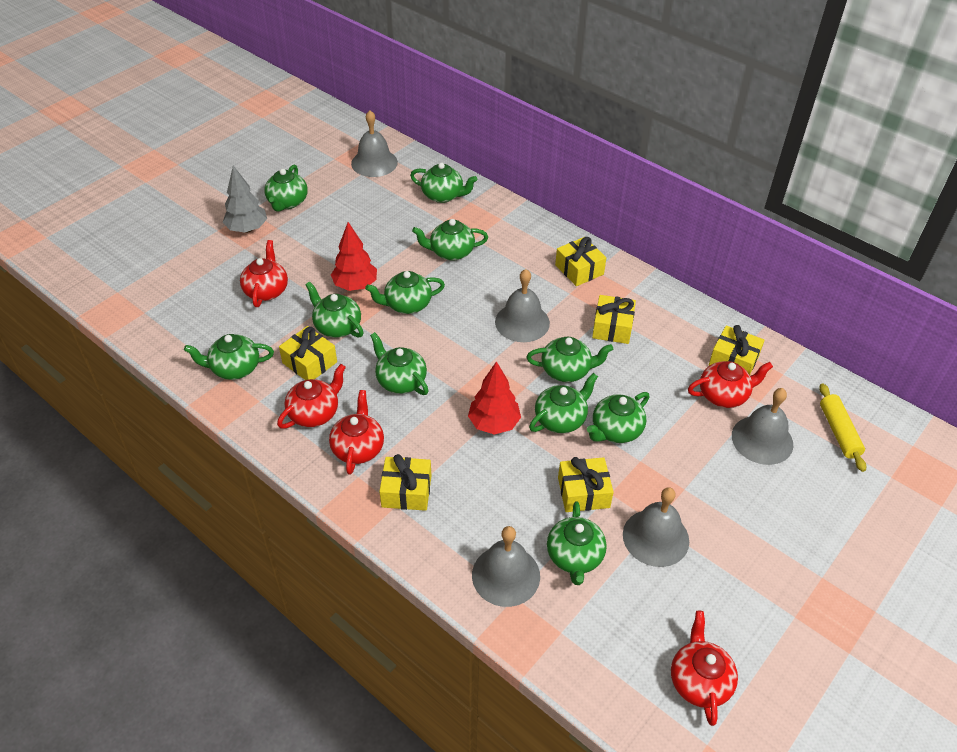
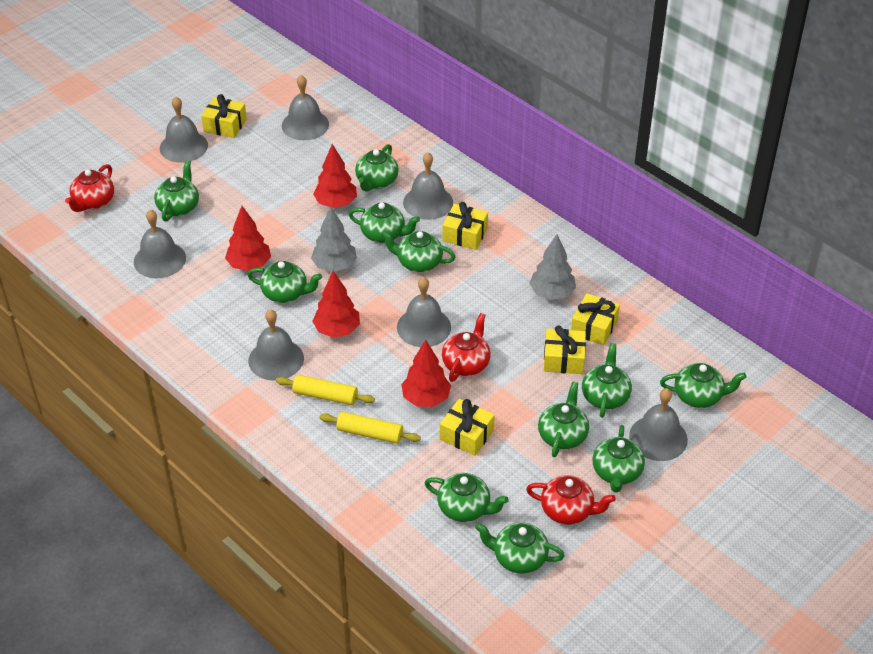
grey bell: 5 -> 7
grey tree: 1 -> 2
red teapot: 5 -> 3
red tree: 2 -> 4
yellow gift: 6 -> 5
yellow rolling pin: 1 -> 2

